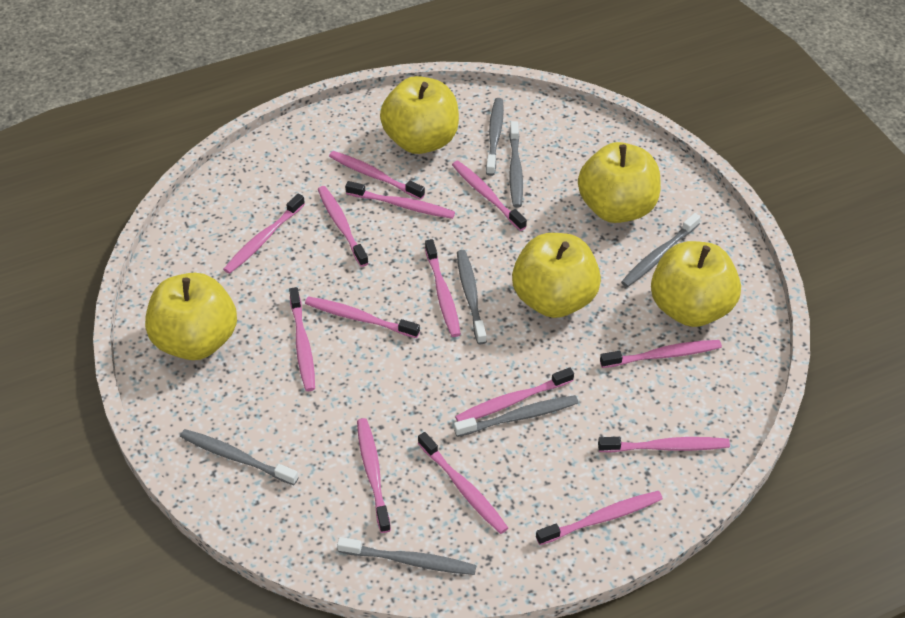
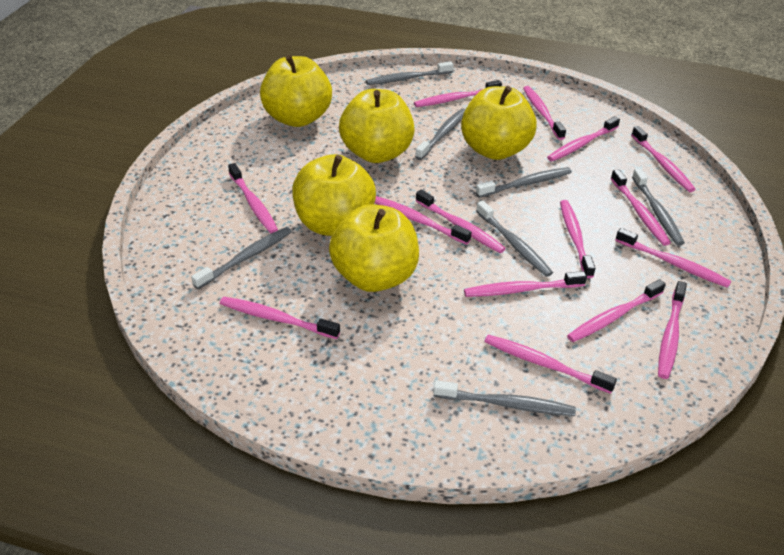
pink toothbrush: 14 -> 15

